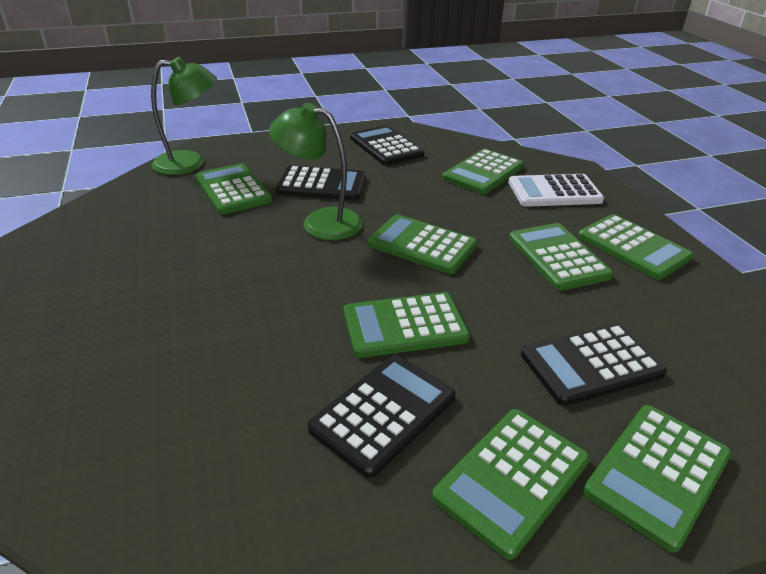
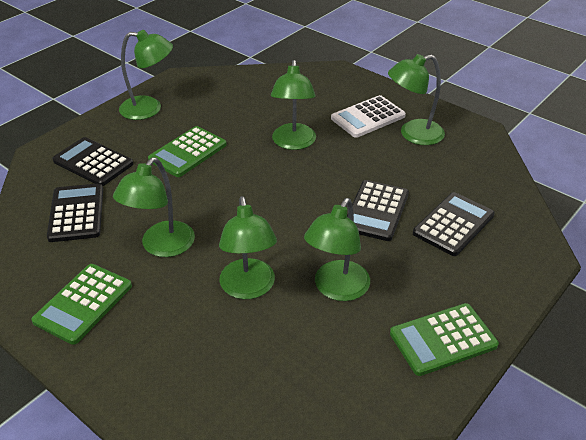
green calculator: 8 -> 3
green lamp: 2 -> 6

